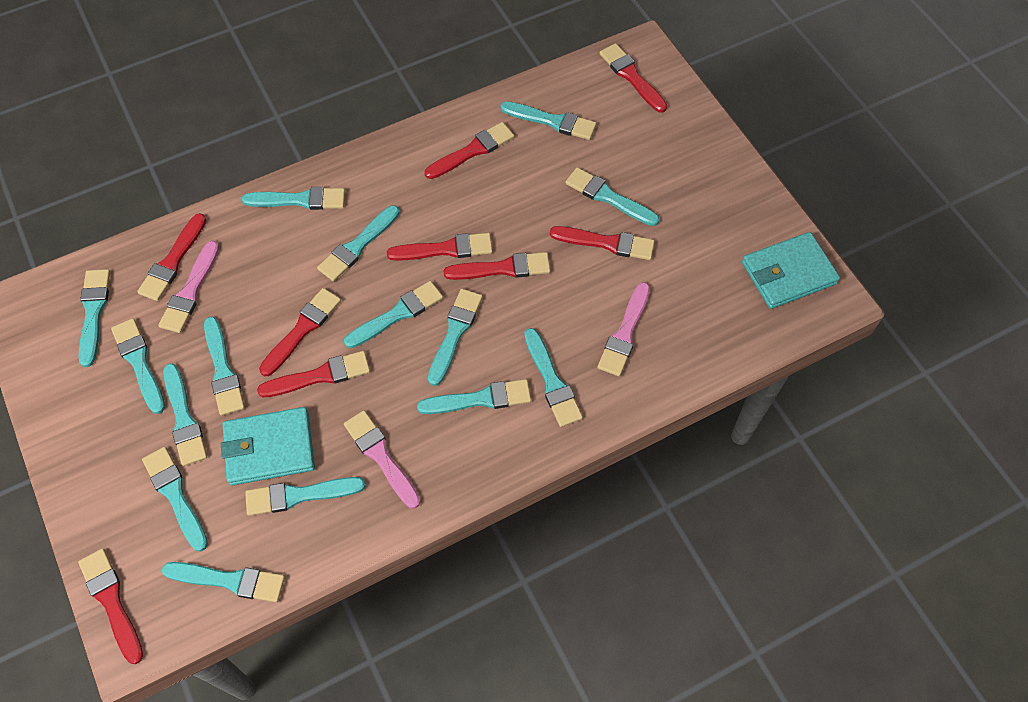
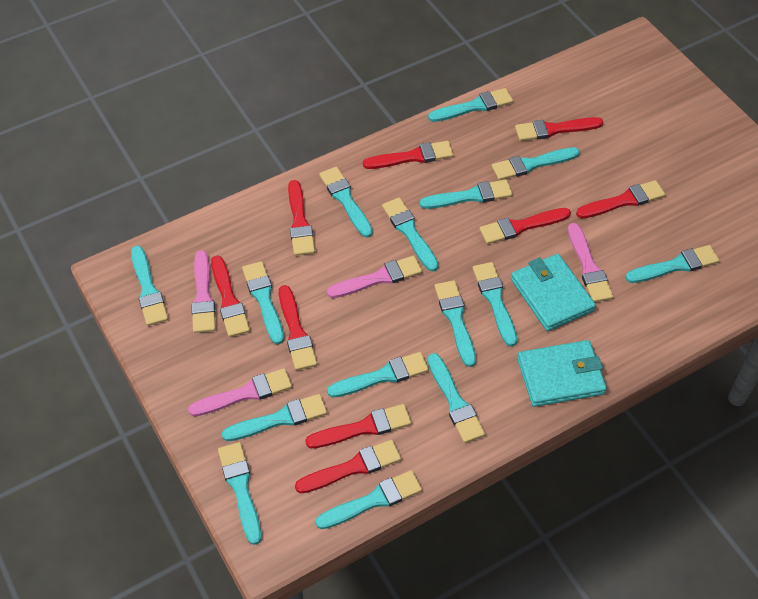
pink brush: 3 -> 4

